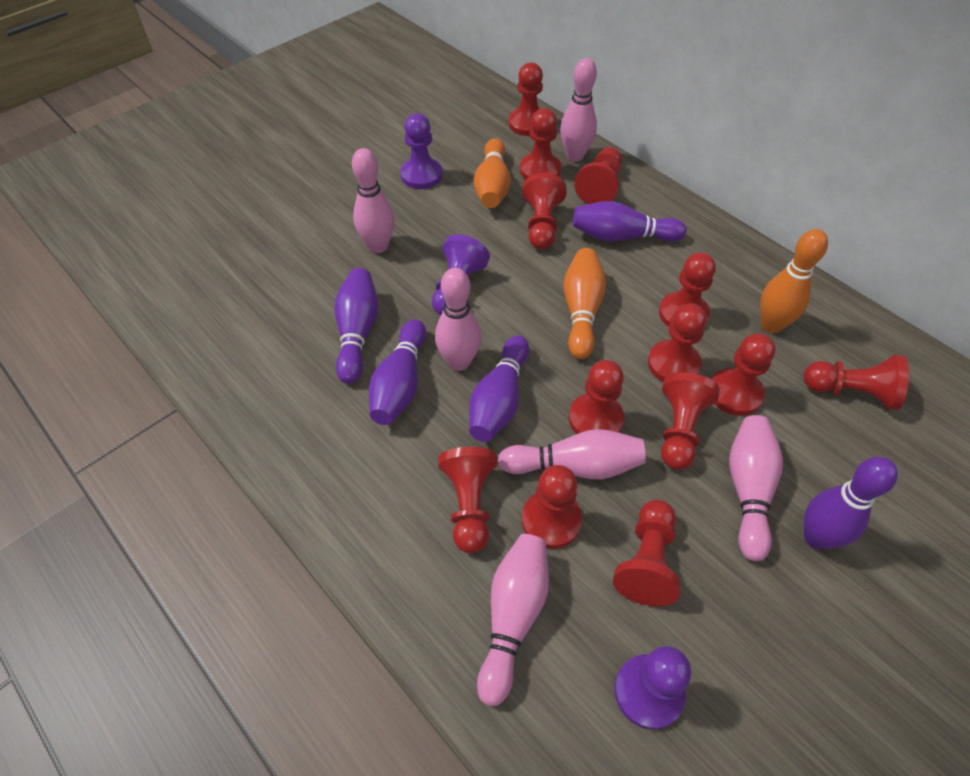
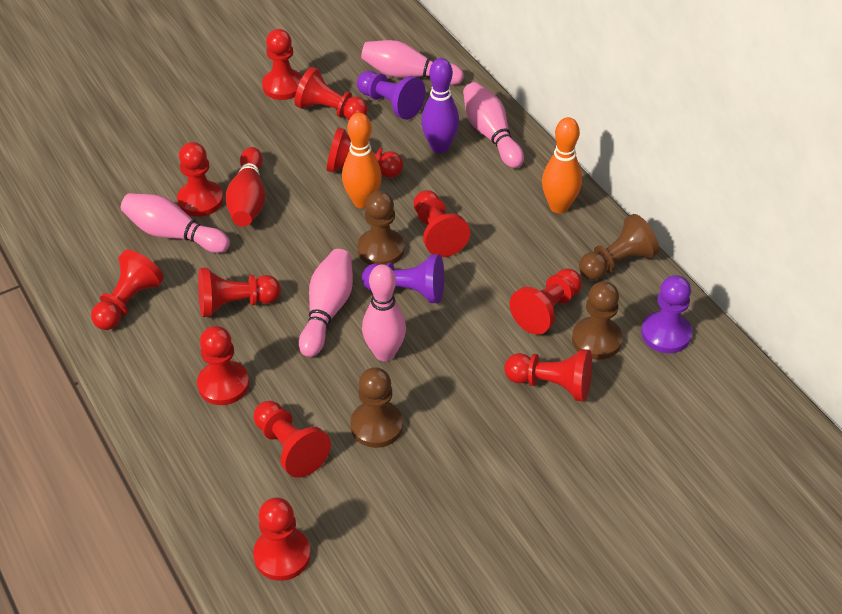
brown pawn: 0 -> 4
orange bowling pin: 3 -> 2
pink bowling pin: 6 -> 5
purple bowling pin: 5 -> 1
red bowling pin: 0 -> 1
red pawn: 13 -> 12

